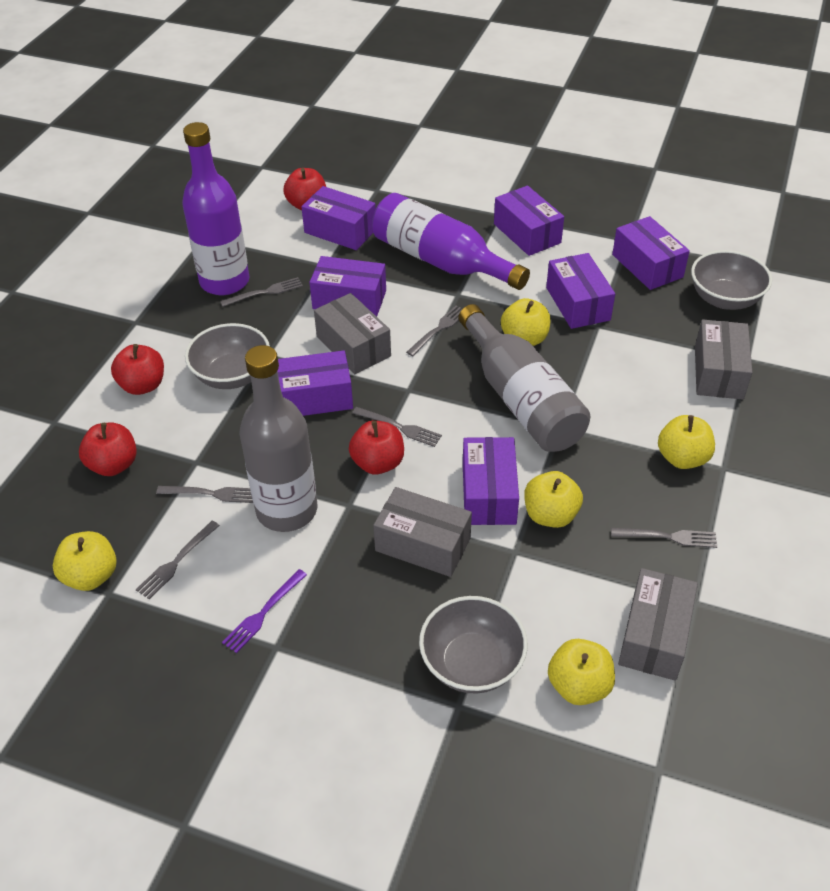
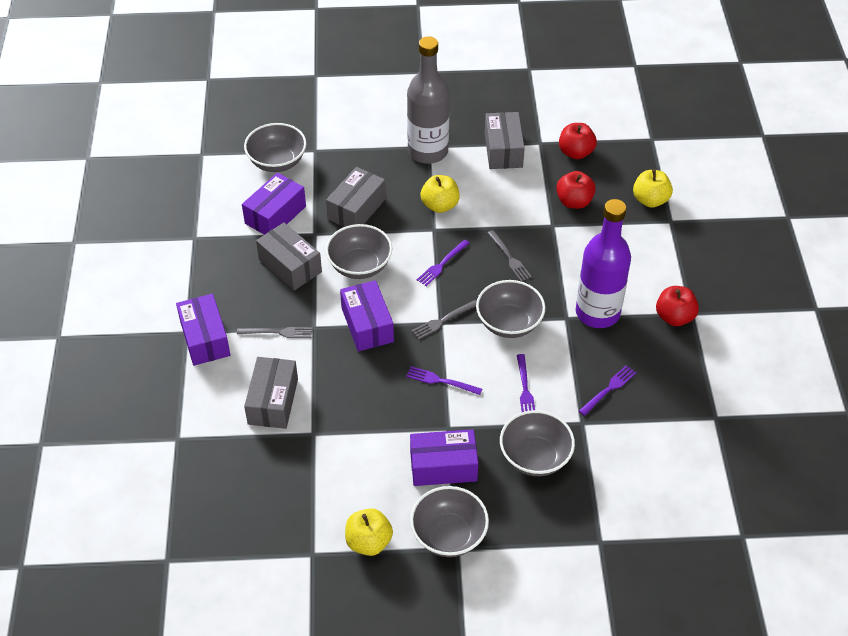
grey bottle: 2 -> 1
grey bowl: 3 -> 5
grey fork: 6 -> 3
purple bottle: 2 -> 1
purple box: 7 -> 4
purple fork: 1 -> 4
red apple: 4 -> 3
yellow apple: 5 -> 3

